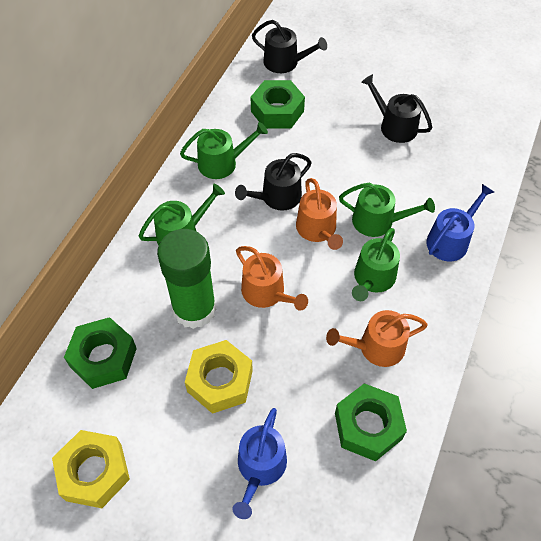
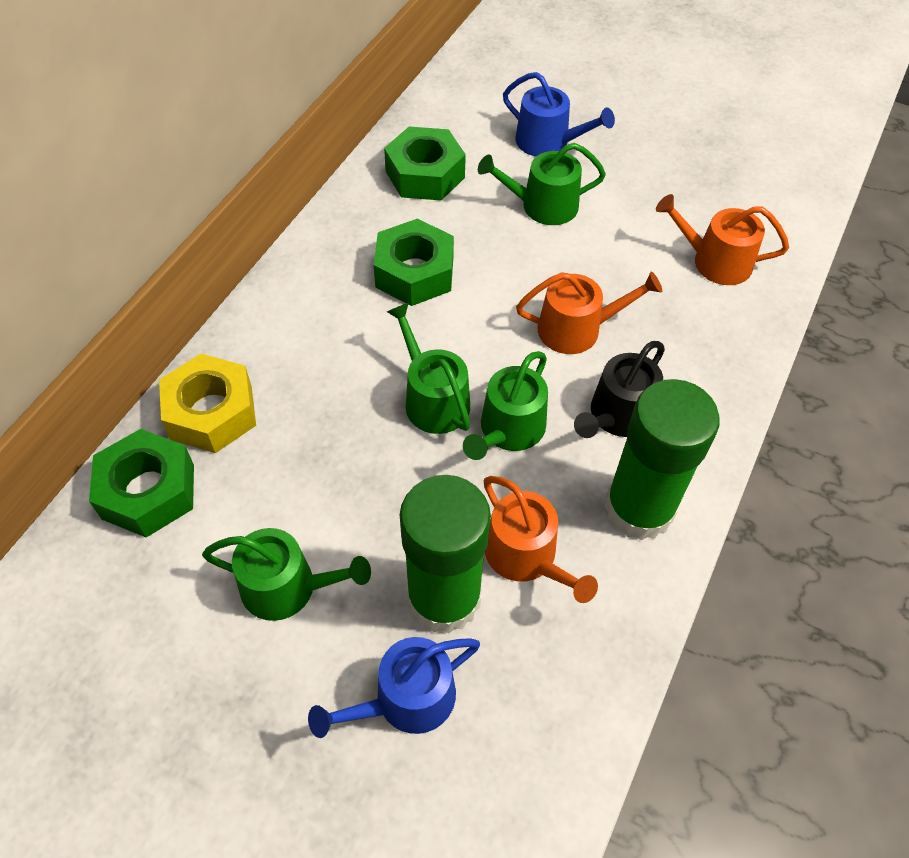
black watering can: 3 -> 1
green glue stick: 1 -> 2
yellow nut: 2 -> 1

